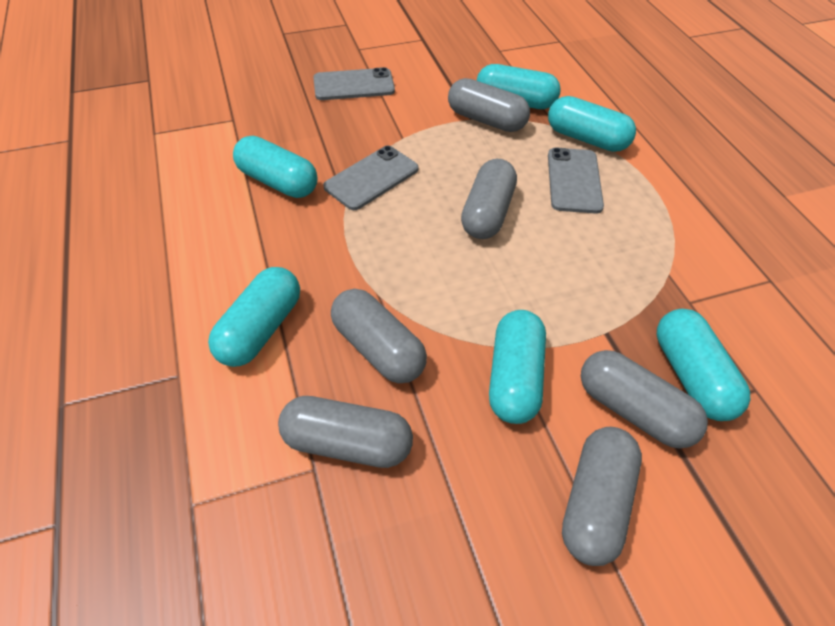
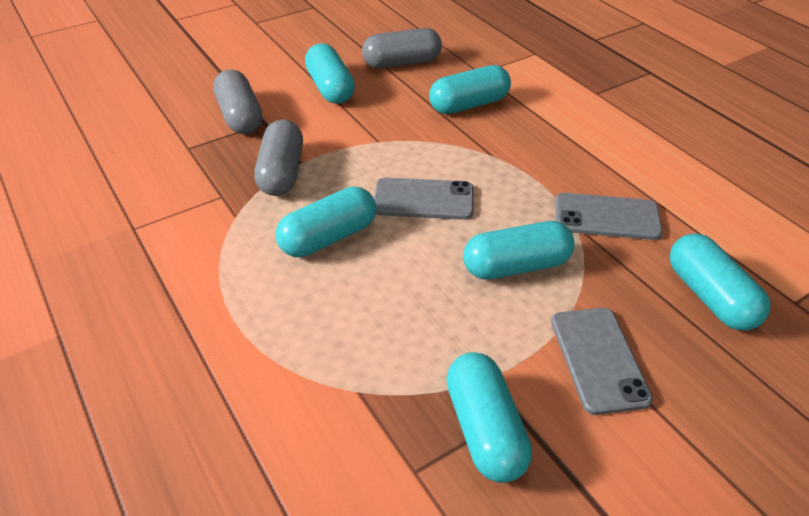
grey capsule: 6 -> 3

